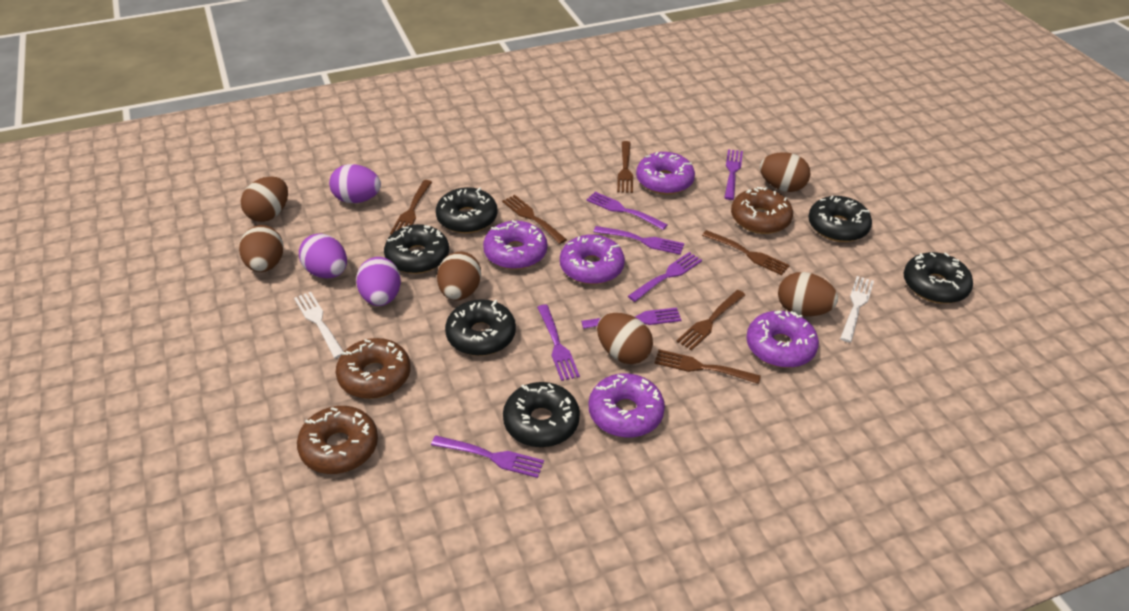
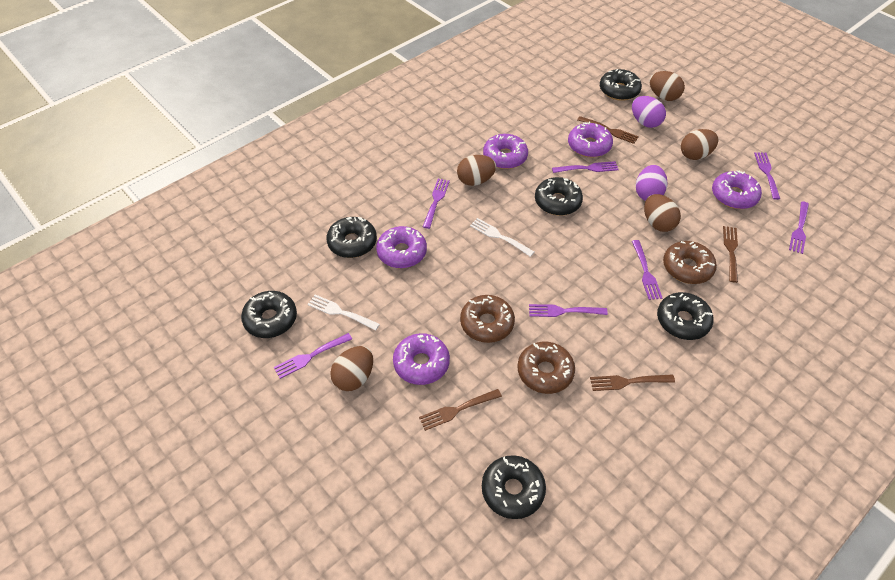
brown egg: 6 -> 5
brown fork: 6 -> 4
purple egg: 3 -> 2

